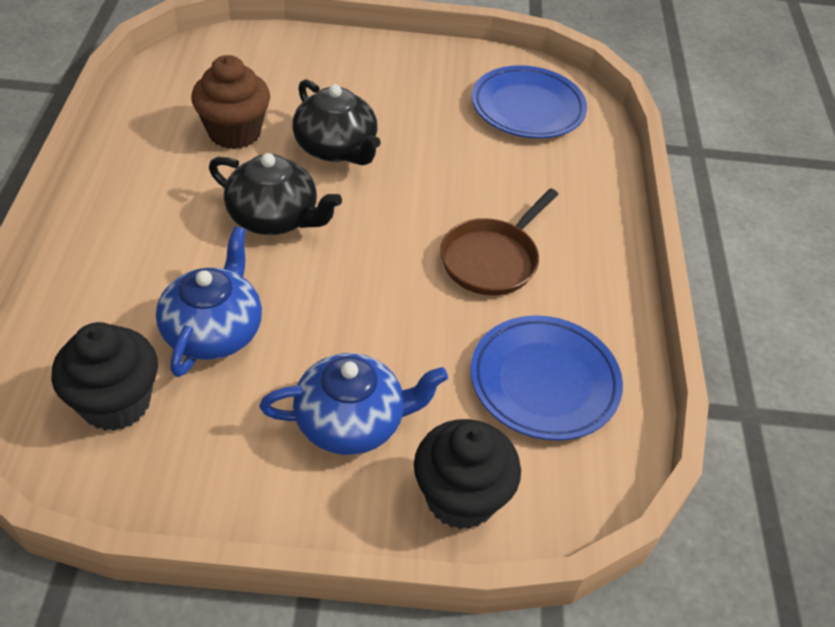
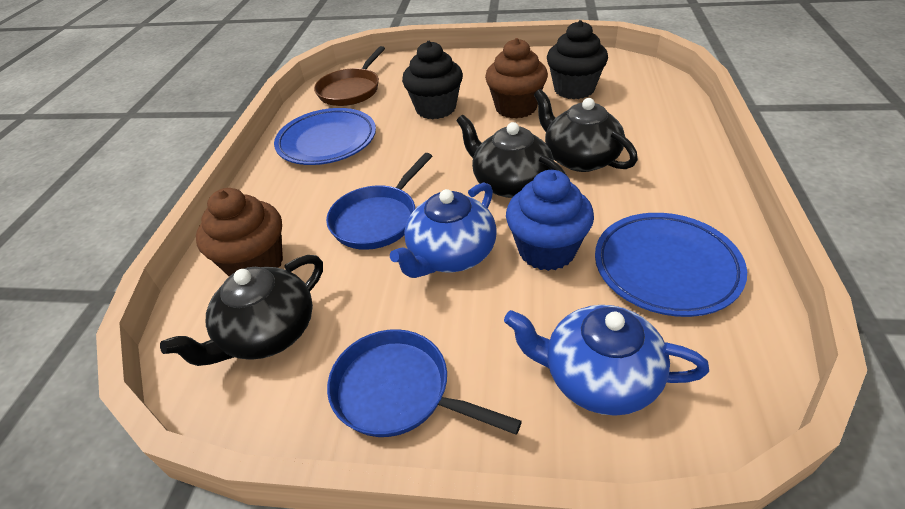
black teapot: 2 -> 3
blue cupcake: 0 -> 1
blue pan: 0 -> 2
brown cupcake: 1 -> 2

